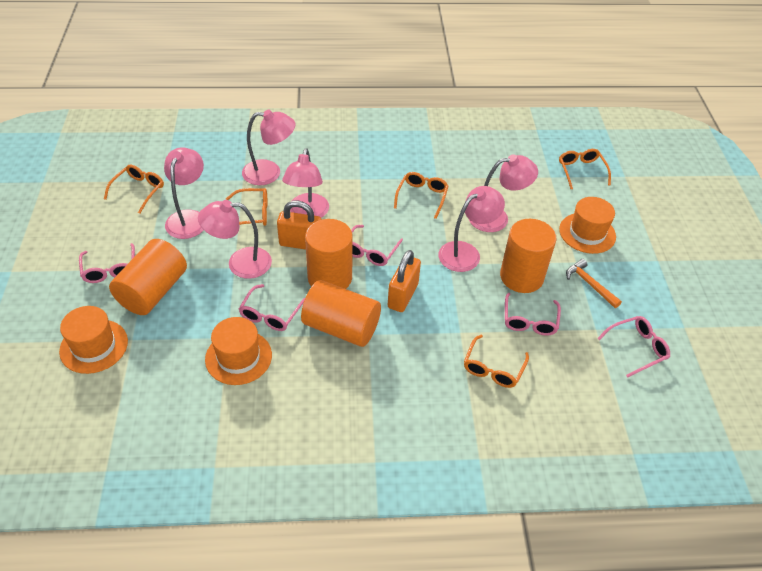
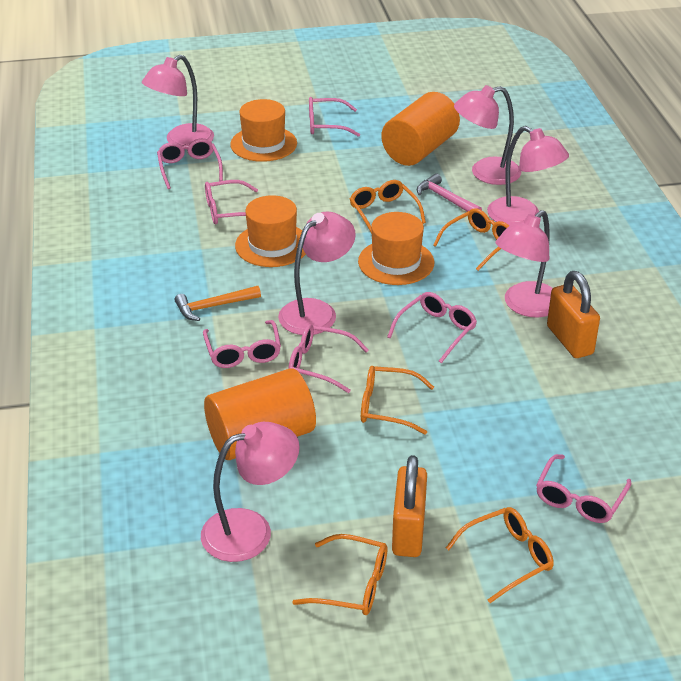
orange cylinder: 4 -> 2
pink glasses: 5 -> 7
pink hammer: 0 -> 1

